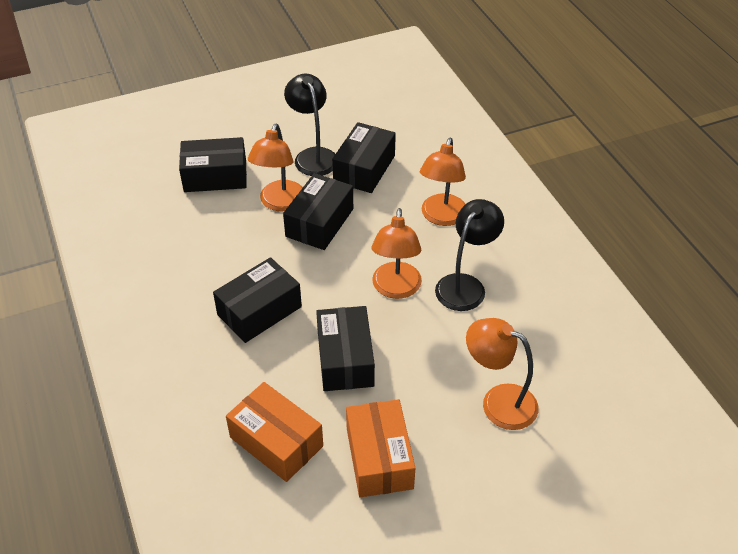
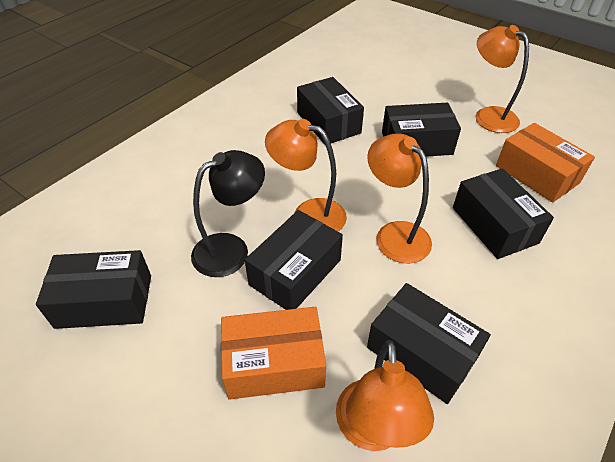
black box: 5 -> 6
black lamp: 2 -> 1

